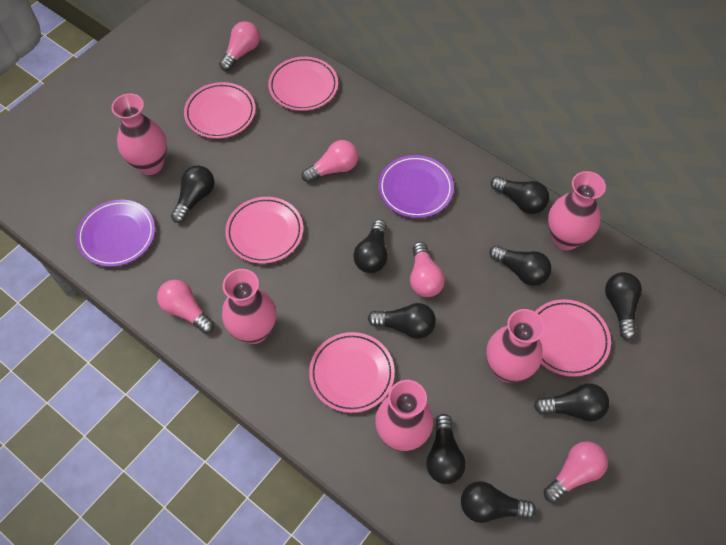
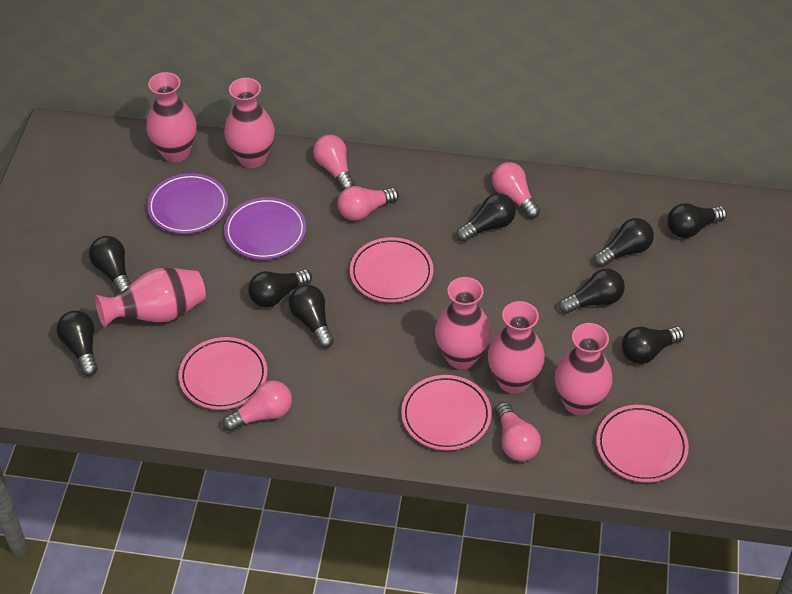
pink plate: 5 -> 4
pink vase: 5 -> 6

